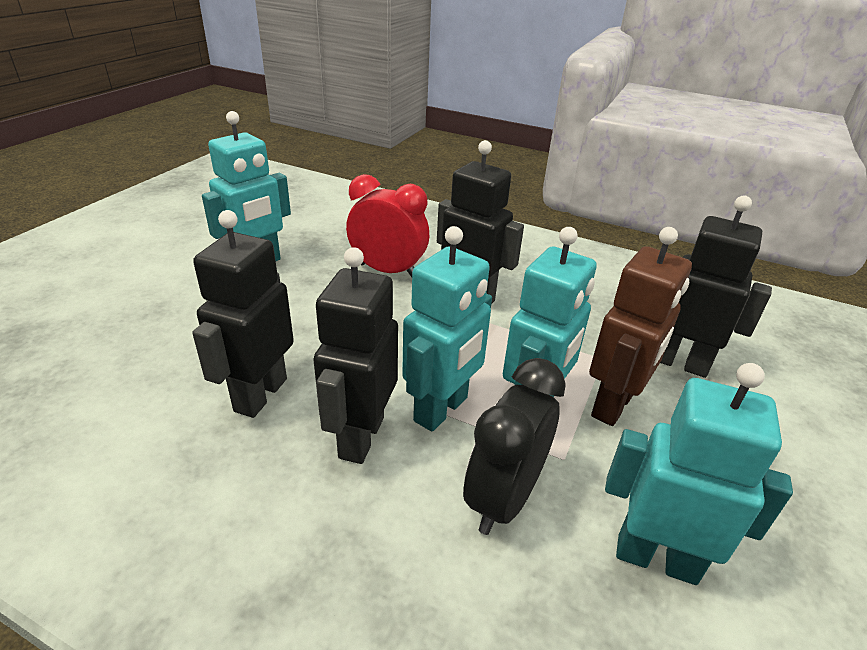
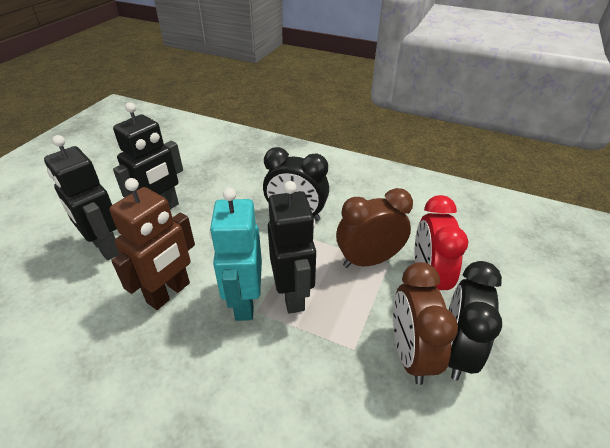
black clock: 1 -> 2
black robot: 4 -> 3
brown clock: 0 -> 2
turquoise robot: 4 -> 1

